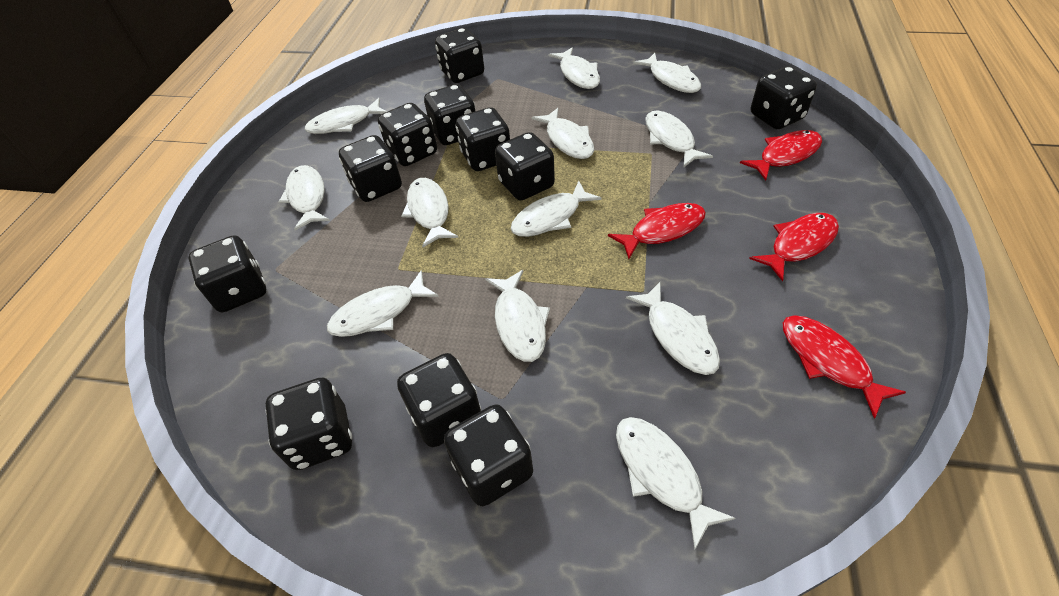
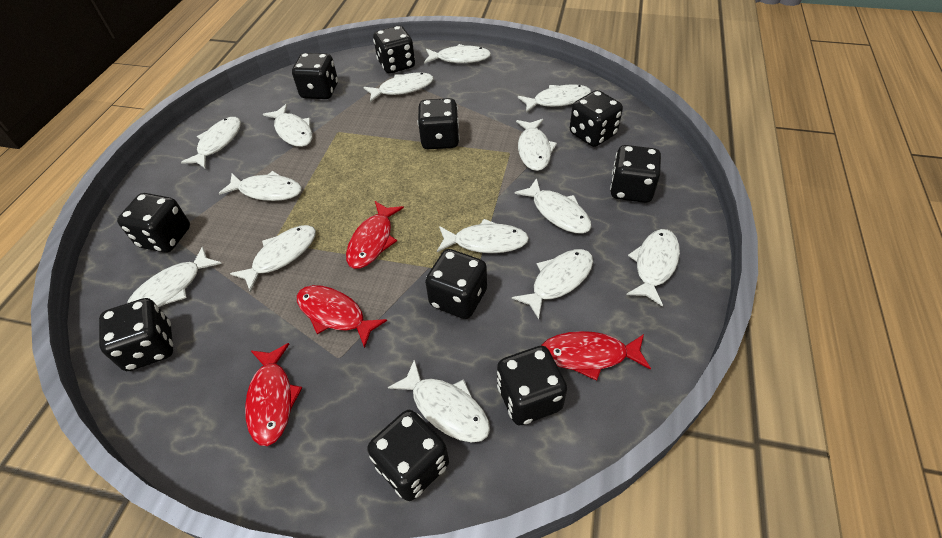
black dice: 11 -> 10
white fish: 12 -> 14

